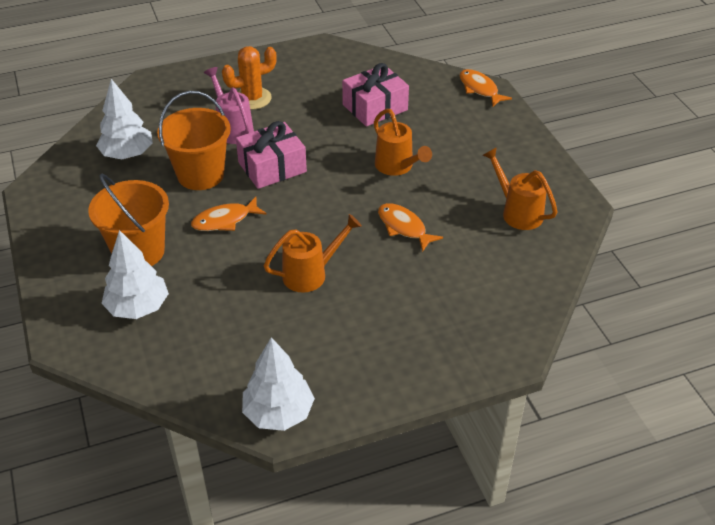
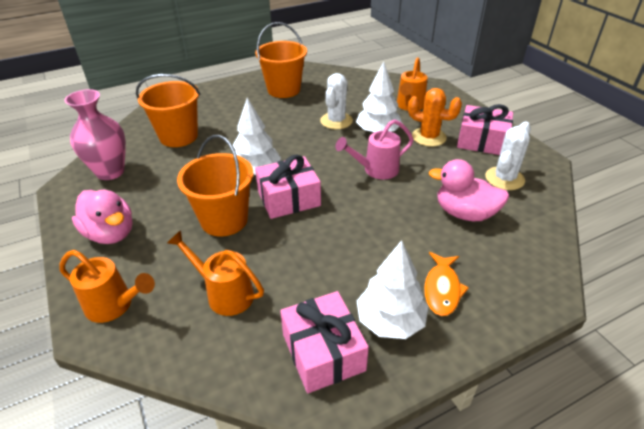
orange bucket: 2 -> 3
orange fish: 3 -> 1
pink duck: 0 -> 2
pink gift: 2 -> 3
pink vase: 0 -> 1
white cactus: 0 -> 2

